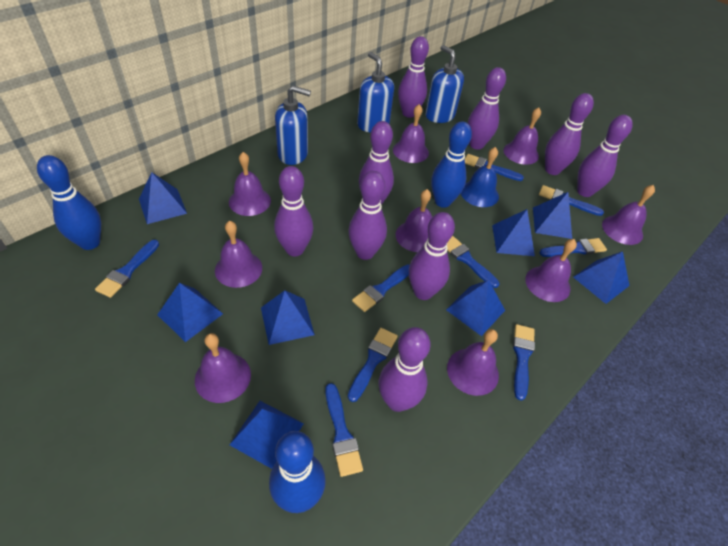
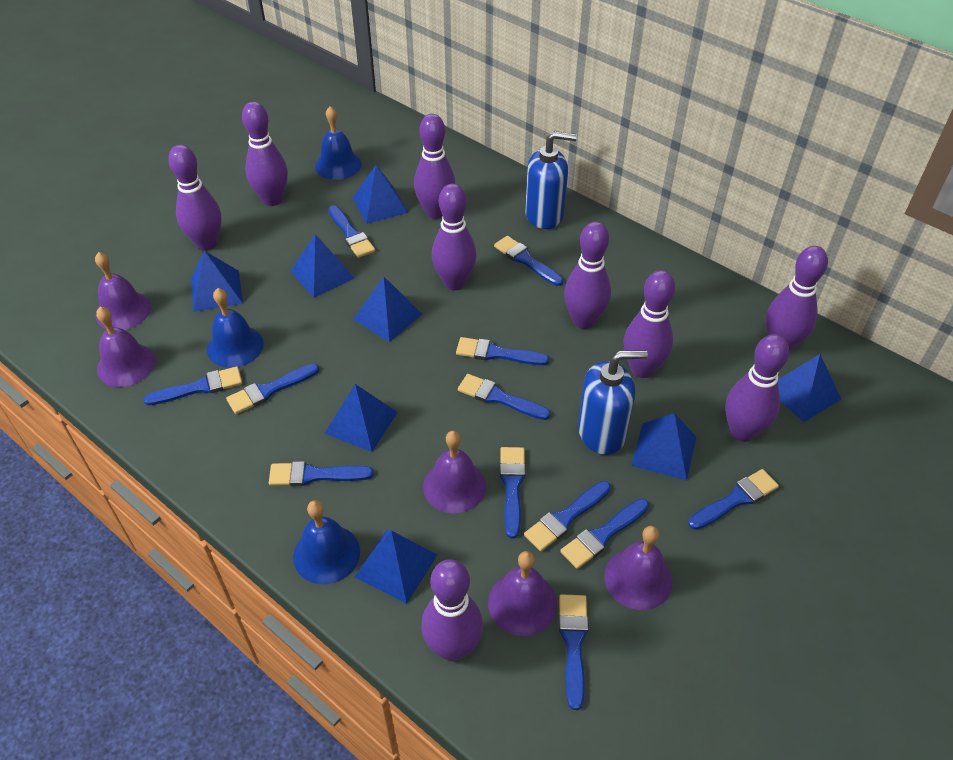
blue bell: 1 -> 3
blue bowling pin: 3 -> 0
blue brush: 9 -> 12
blue soap dispenser: 3 -> 2
purple bell: 9 -> 5

